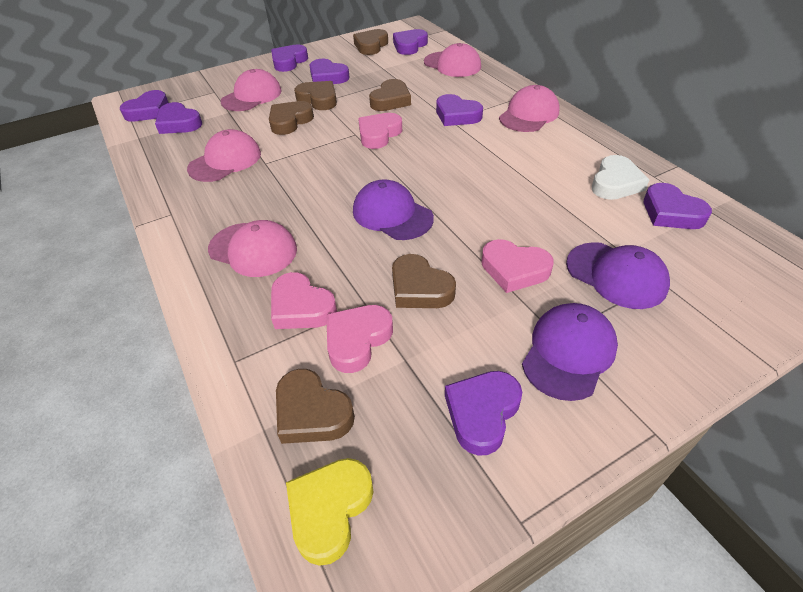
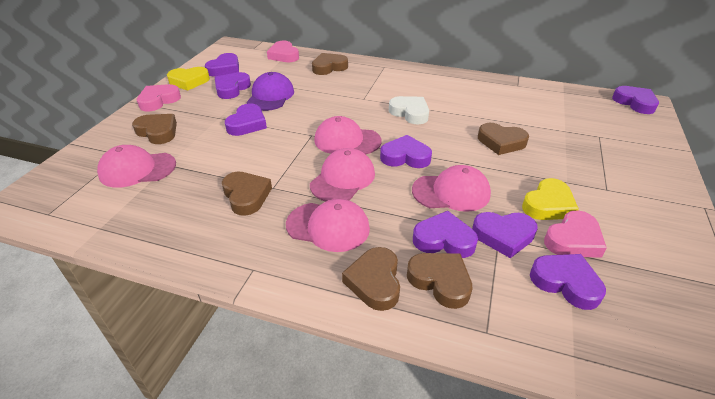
pink heart: 4 -> 3
purple cap: 3 -> 1
yellow heart: 1 -> 2

